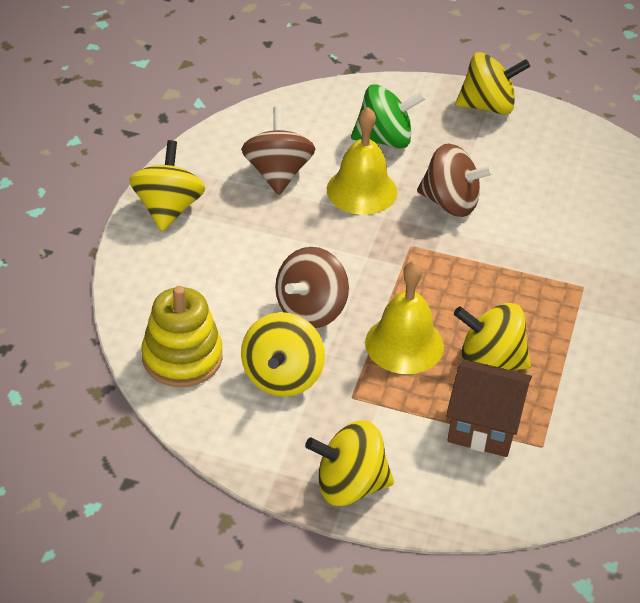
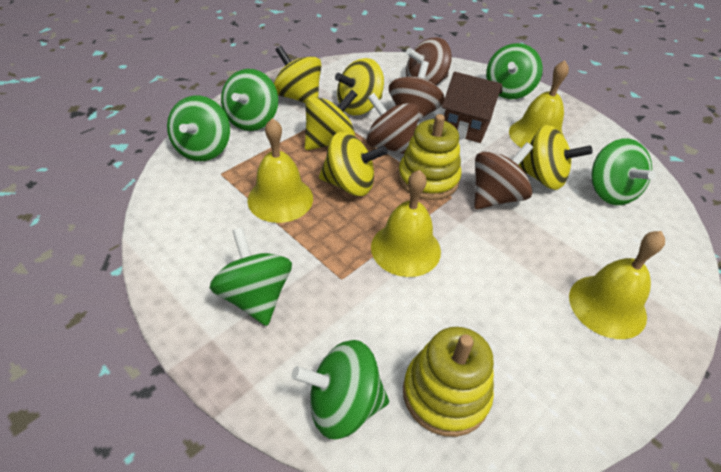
brown spinning top: 3 -> 4
green spinning top: 1 -> 6
yellow bell: 2 -> 4
yellow stacking toy: 1 -> 2

